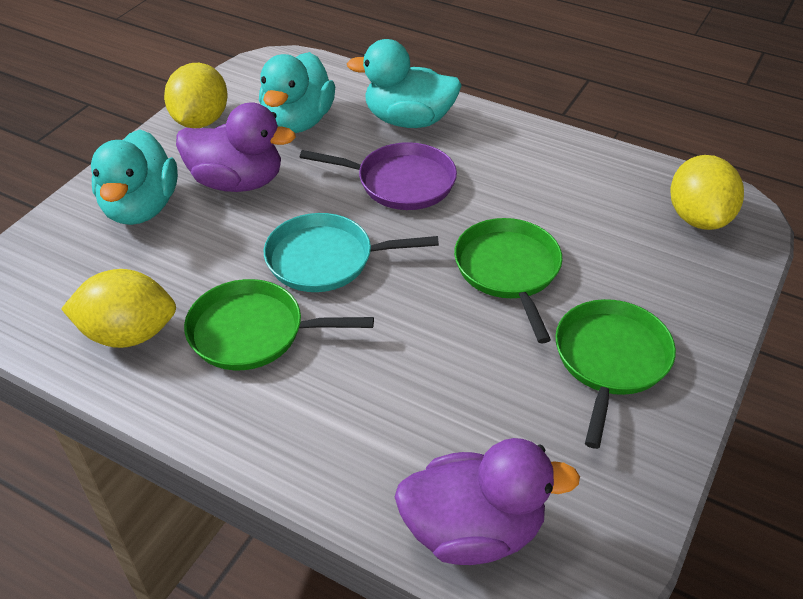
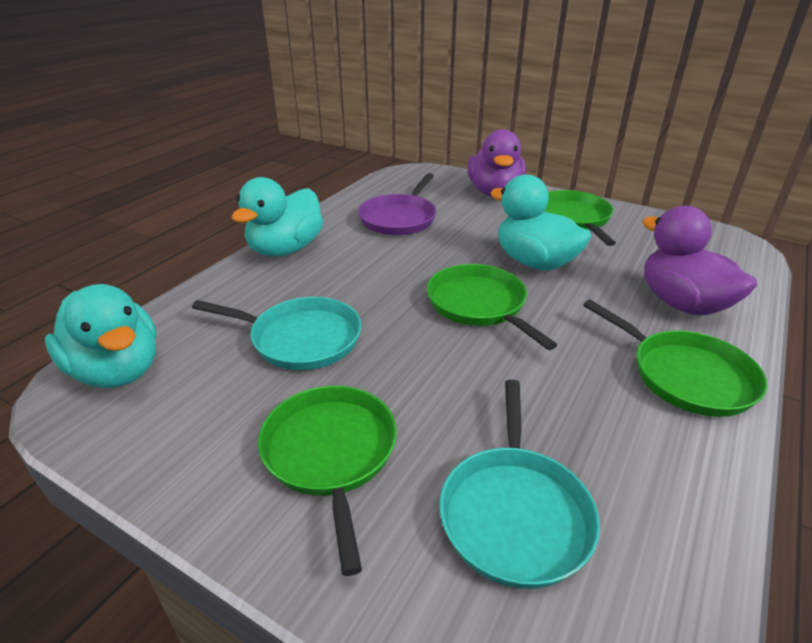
green pan: 3 -> 4
turquoise pan: 1 -> 2
yellow lemon: 3 -> 0

